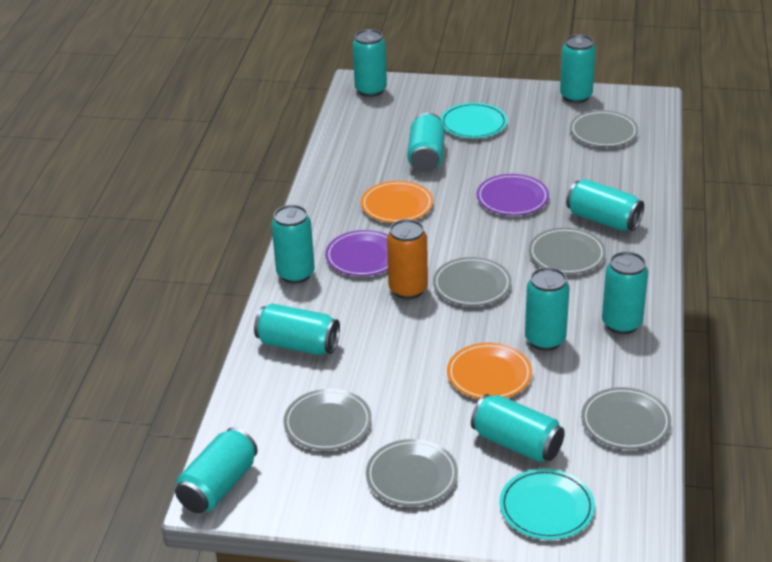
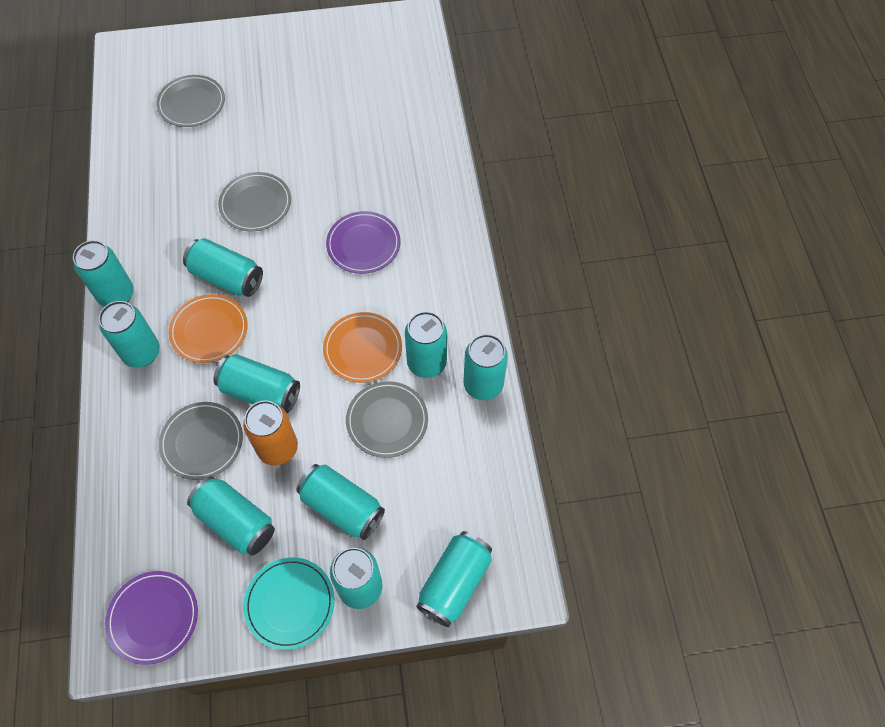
grey plate: 6 -> 4
turquoise plate: 2 -> 1

